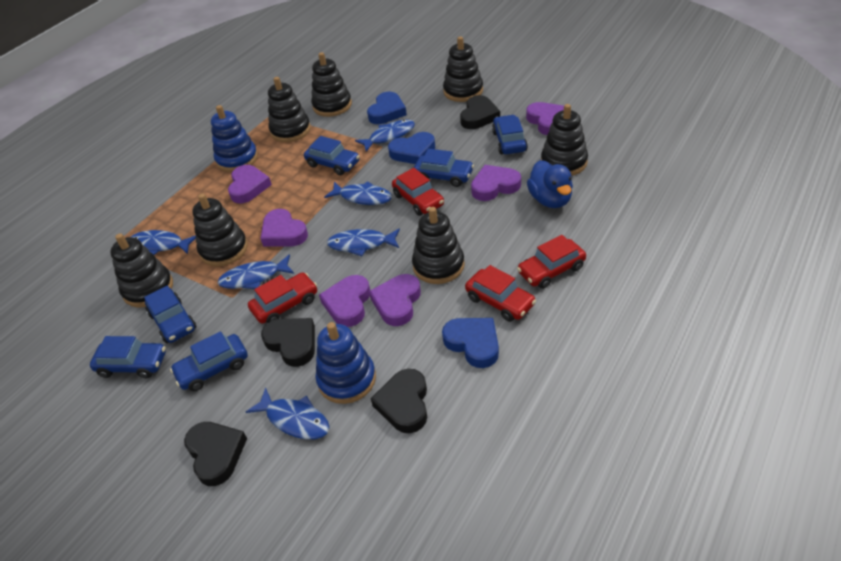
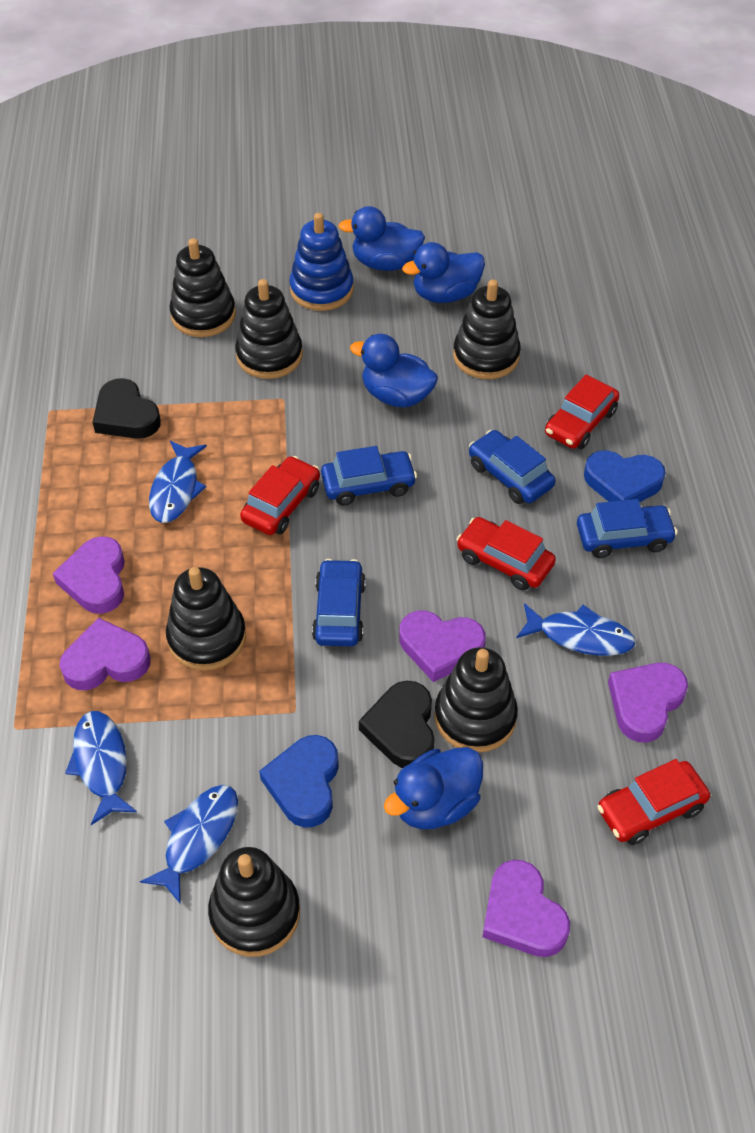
black heart: 4 -> 2
black stacking toy: 7 -> 6
blue car: 6 -> 4
blue duck: 1 -> 4
blue fish: 6 -> 4
blue heart: 3 -> 2
blue stacking toy: 2 -> 1
purple heart: 6 -> 5

